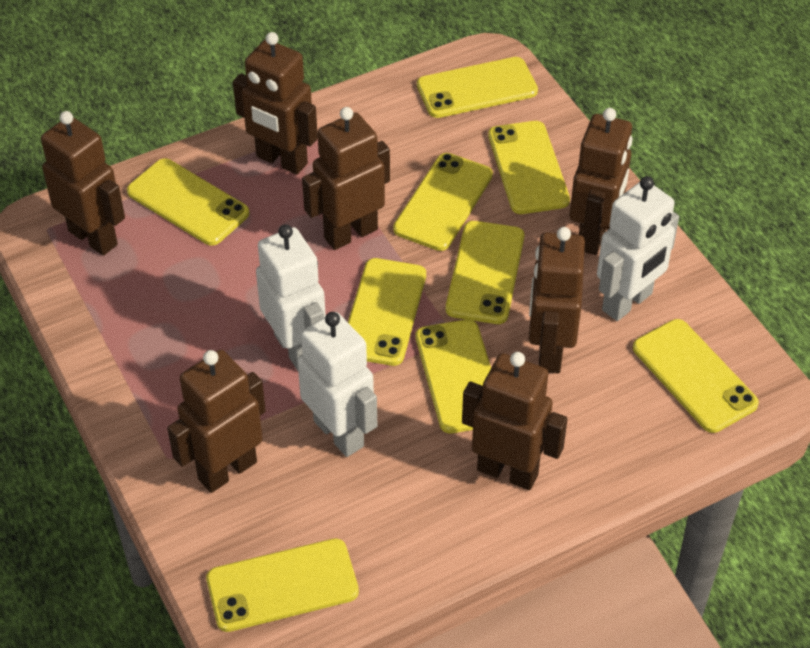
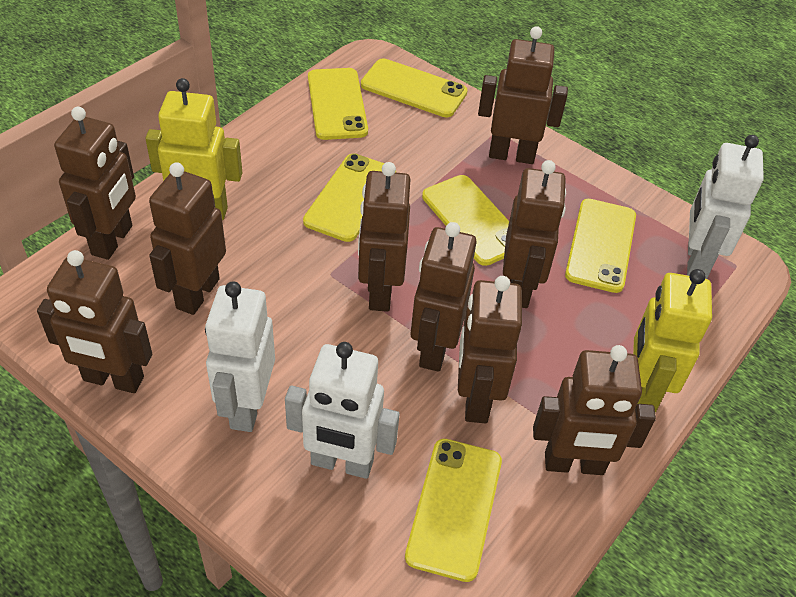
brown robot: 7 -> 9
yellow phone: 9 -> 6
yellow robot: 0 -> 2

